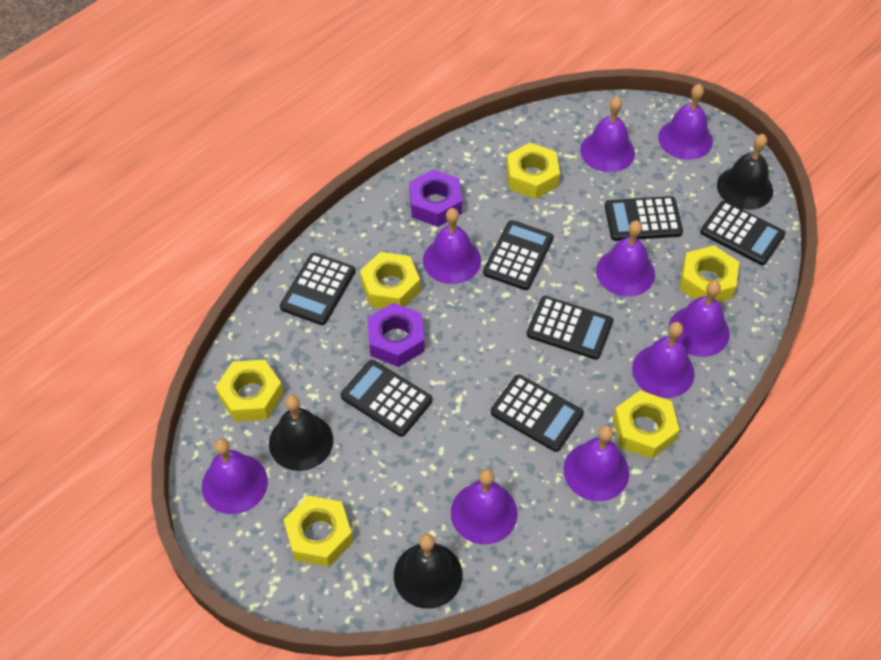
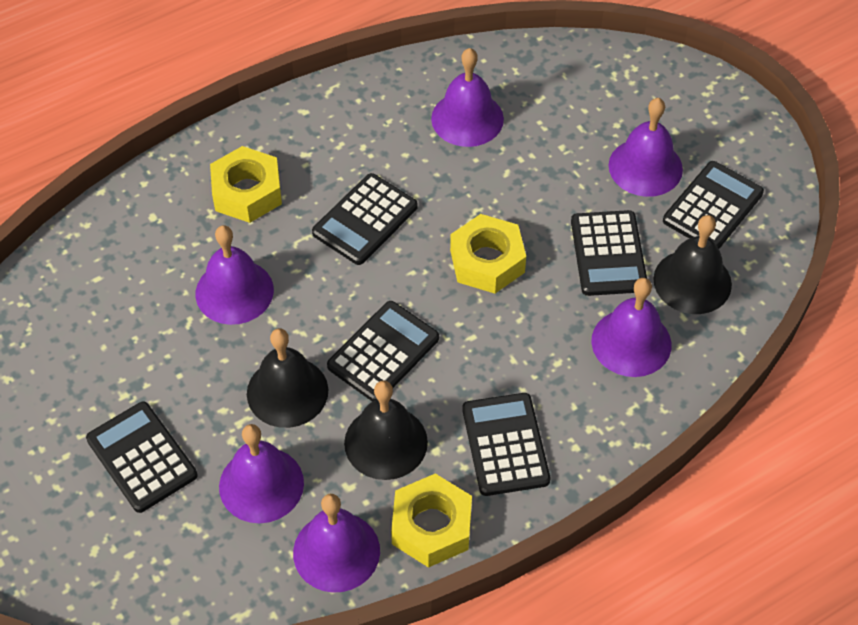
black calculator: 7 -> 6
purple bell: 9 -> 6
purple nut: 2 -> 0
yellow nut: 6 -> 3

